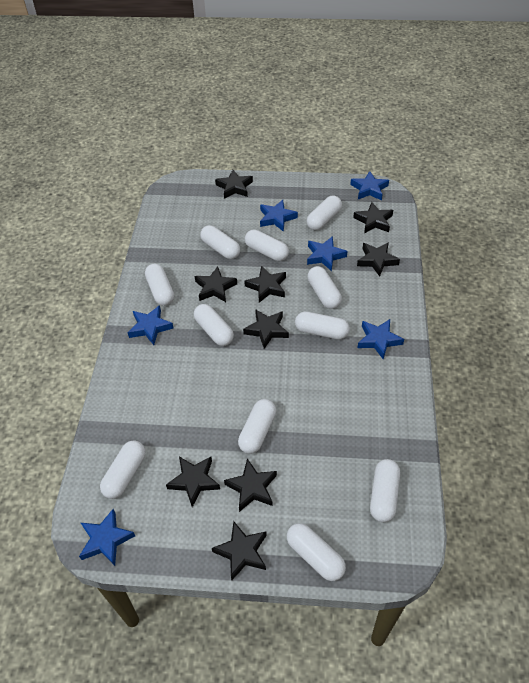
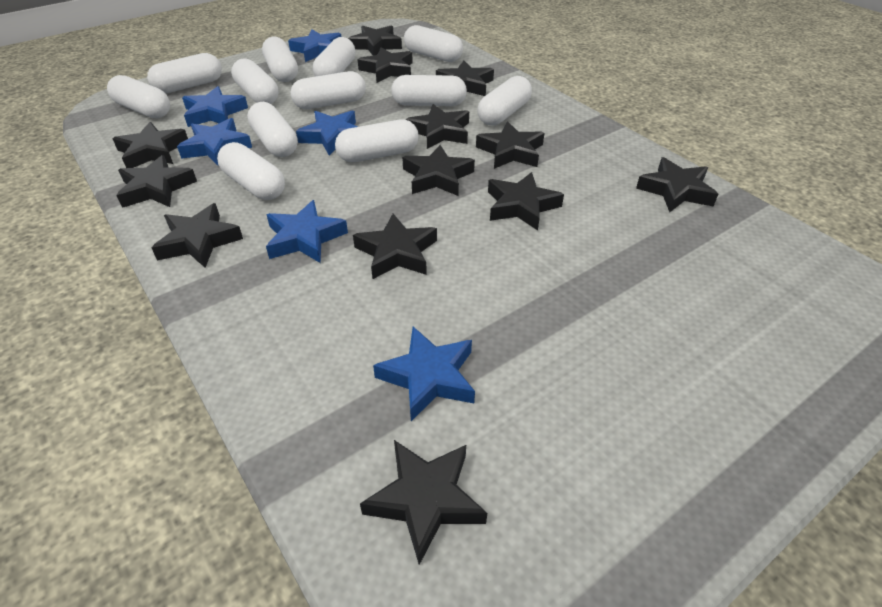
black star: 9 -> 13
white capsule: 11 -> 12

